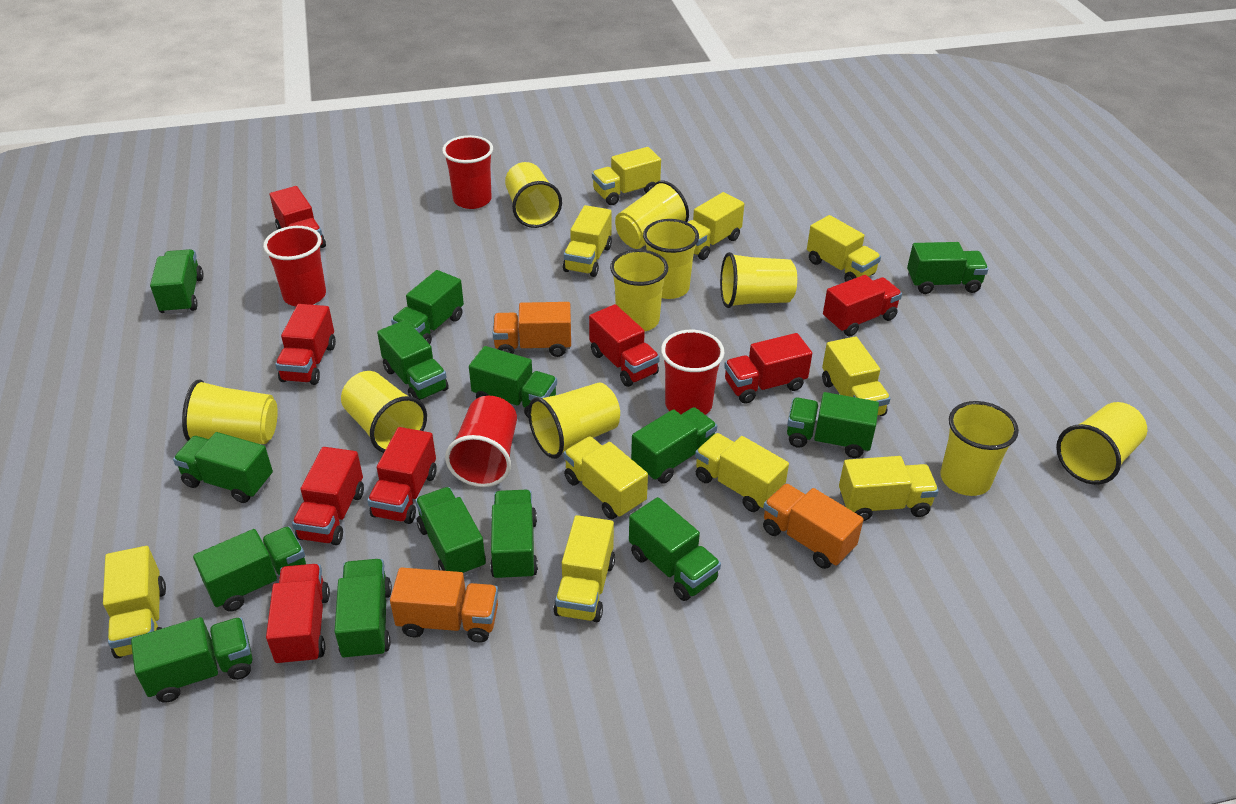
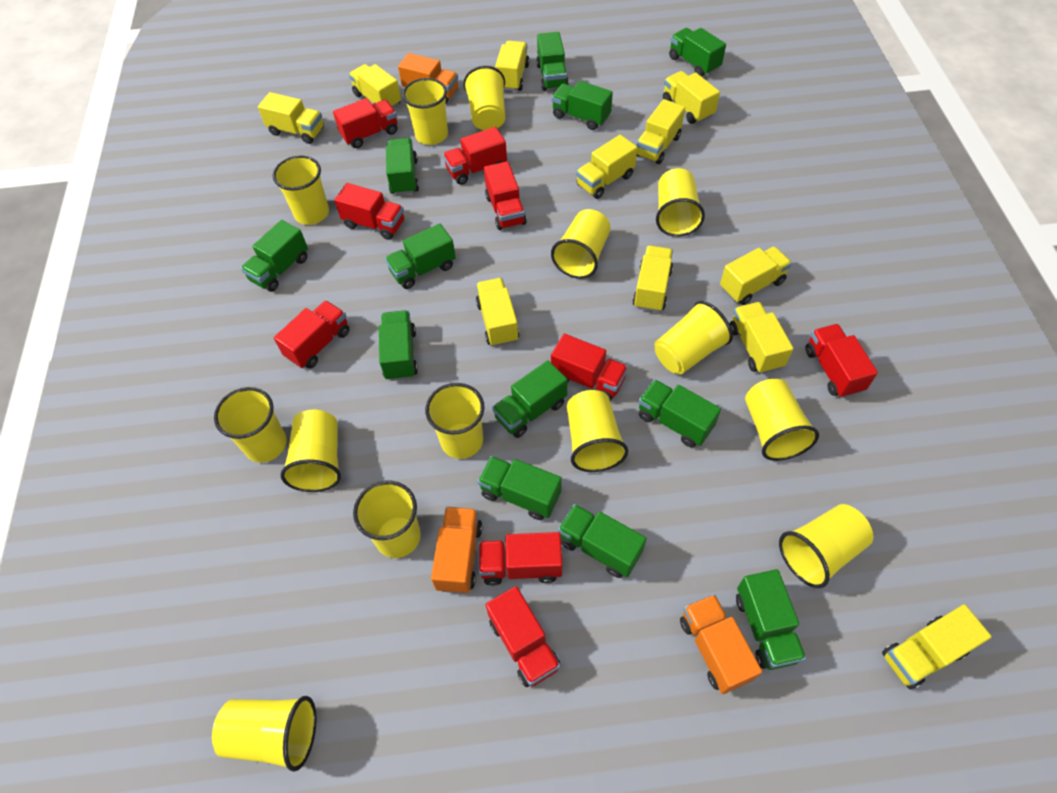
green truck: 14 -> 12
red cup: 4 -> 0
red truck: 8 -> 9
yellow cup: 10 -> 14
yellow truck: 10 -> 11

